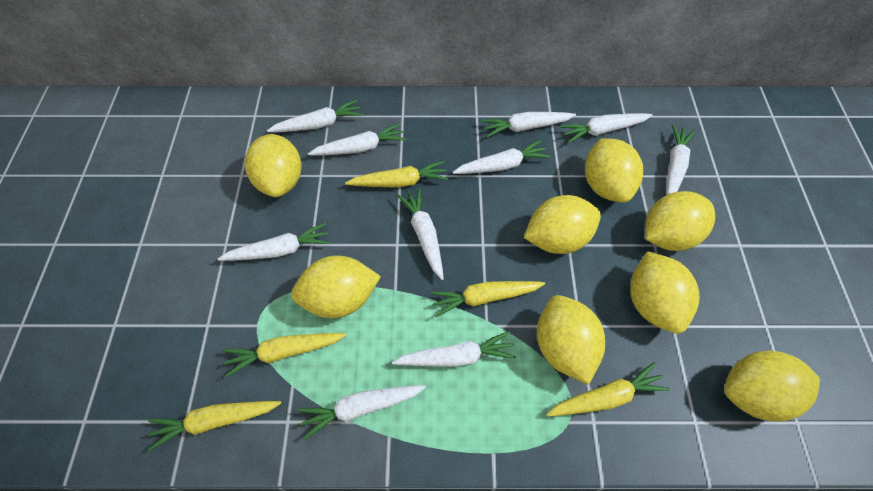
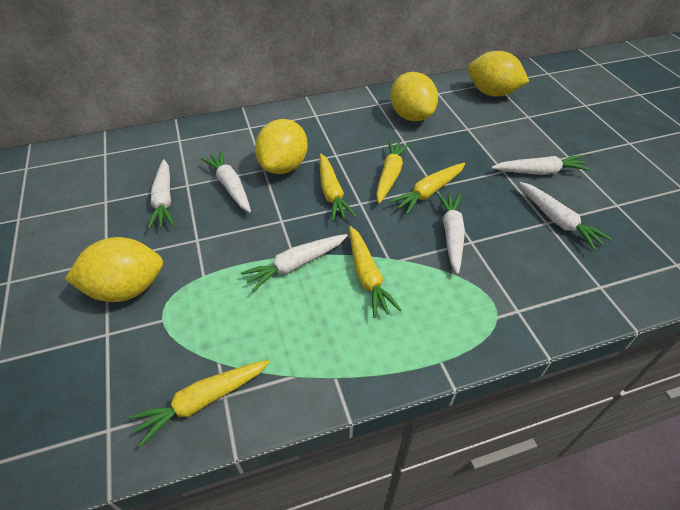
white carrot: 10 -> 6
yellow lemon: 8 -> 4

